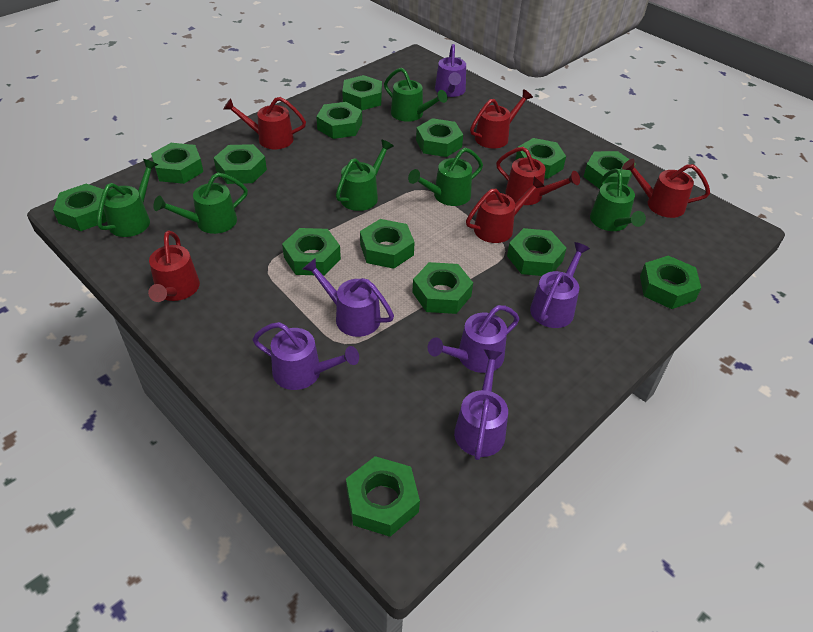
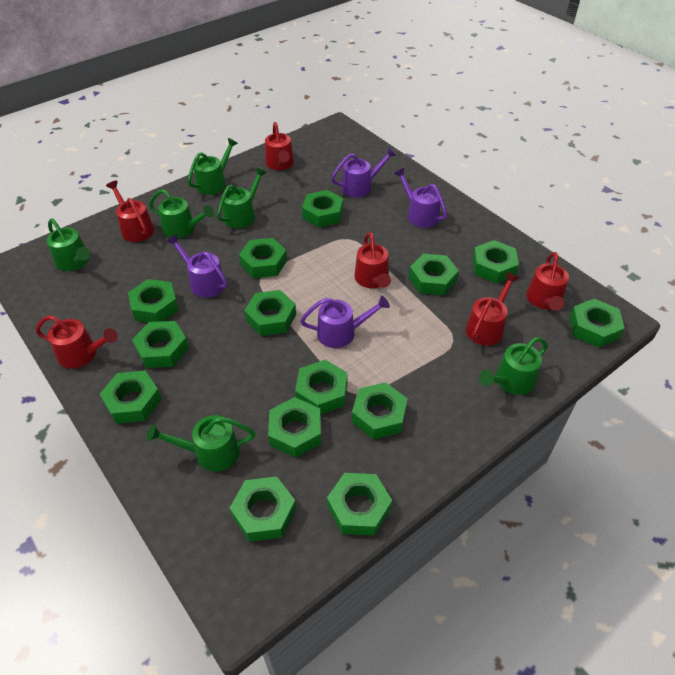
purple watering can: 6 -> 4

